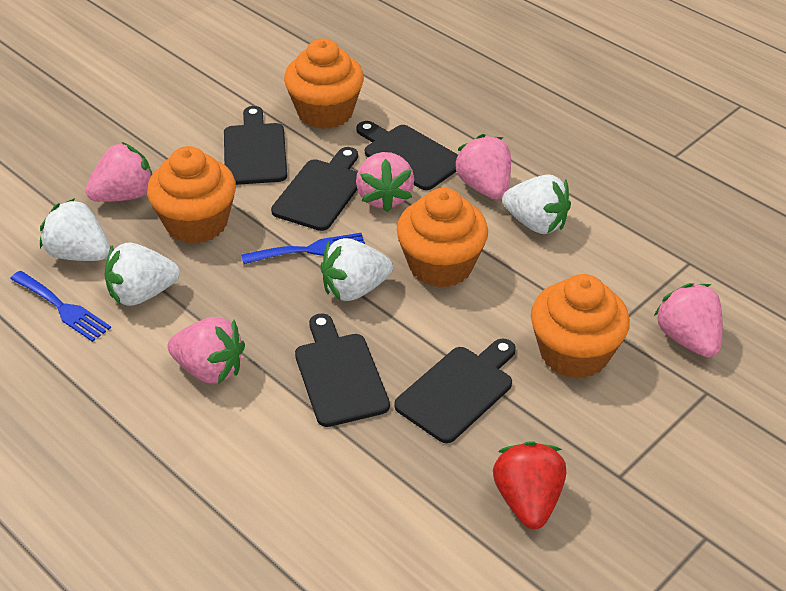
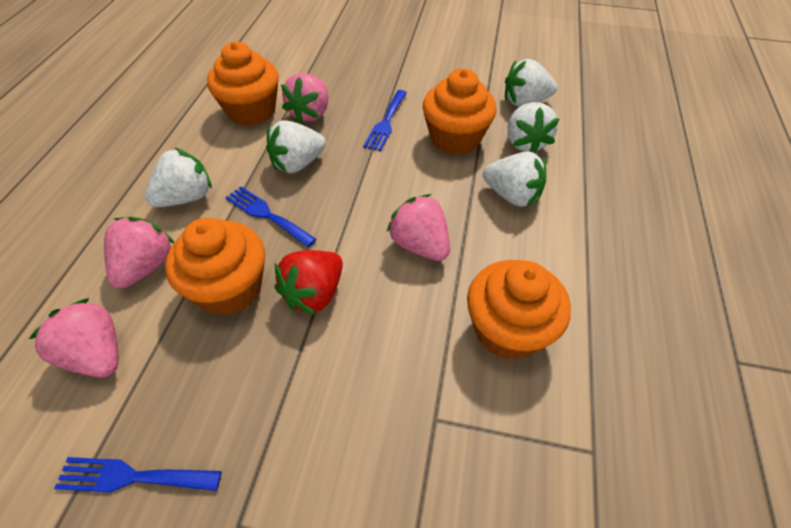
black cutting board: 5 -> 0
blue fork: 2 -> 3
pink strawberry: 5 -> 4
white strawberry: 4 -> 5

